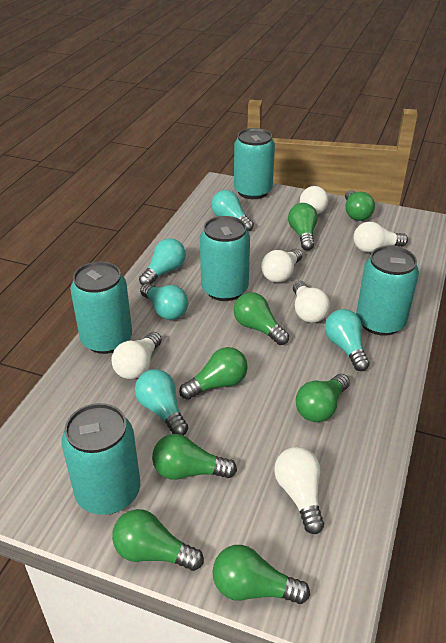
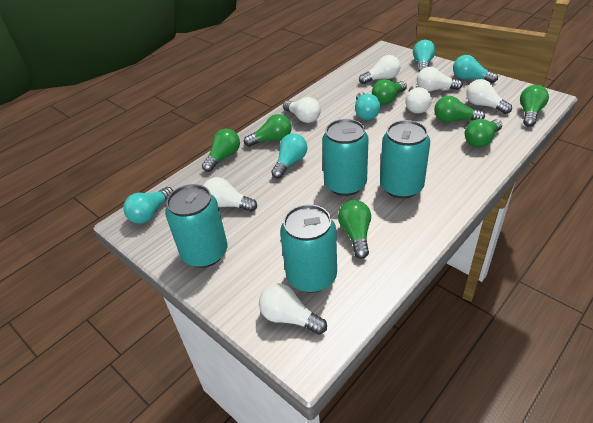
green light bulb: 8 -> 7
turquoise can: 5 -> 4
white light bulb: 6 -> 7

